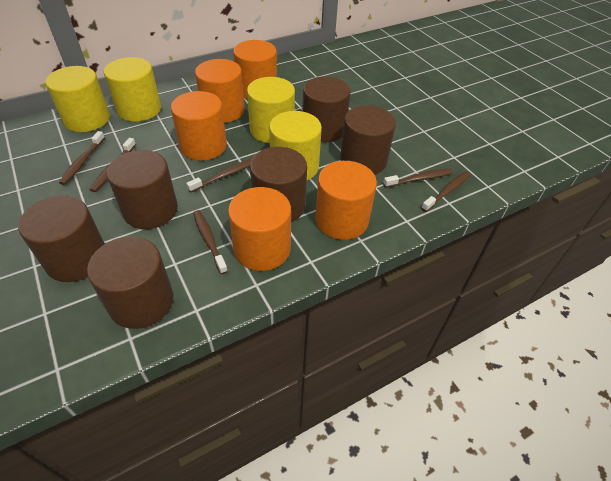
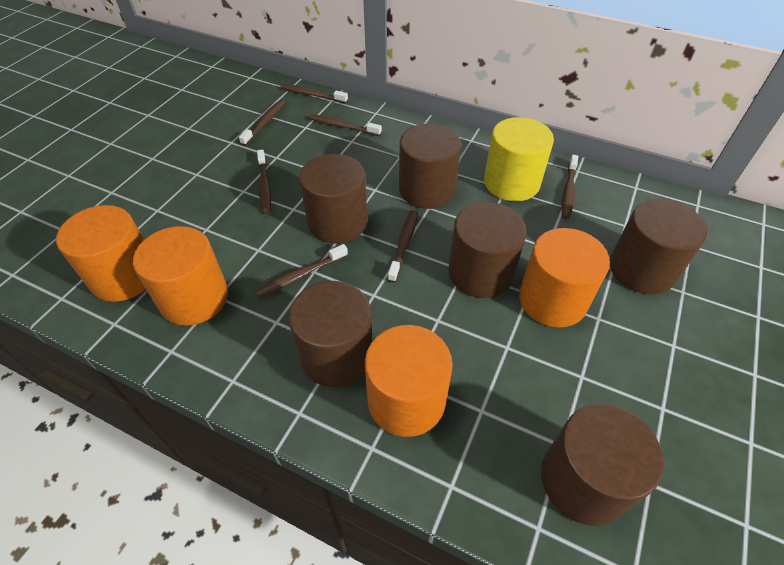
brown toothbrush: 6 -> 7
orange cylinder: 5 -> 4
yellow cylinder: 4 -> 1

